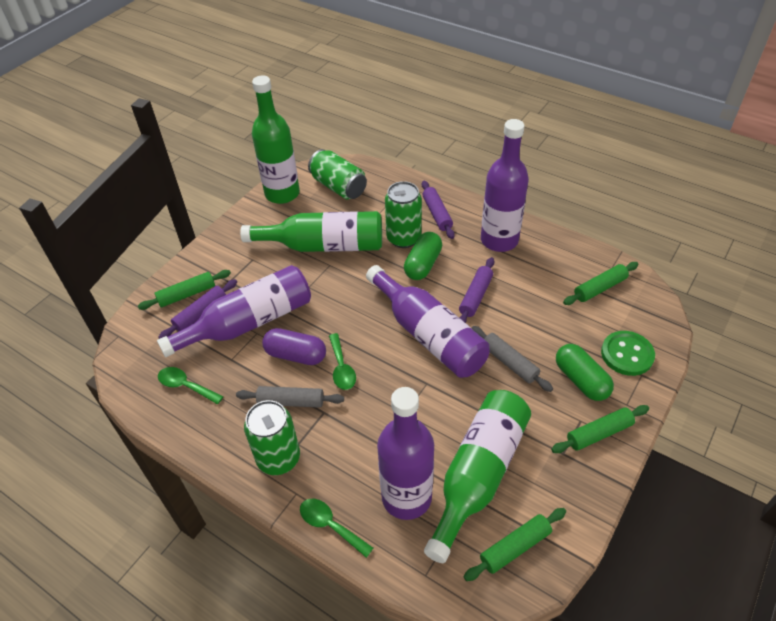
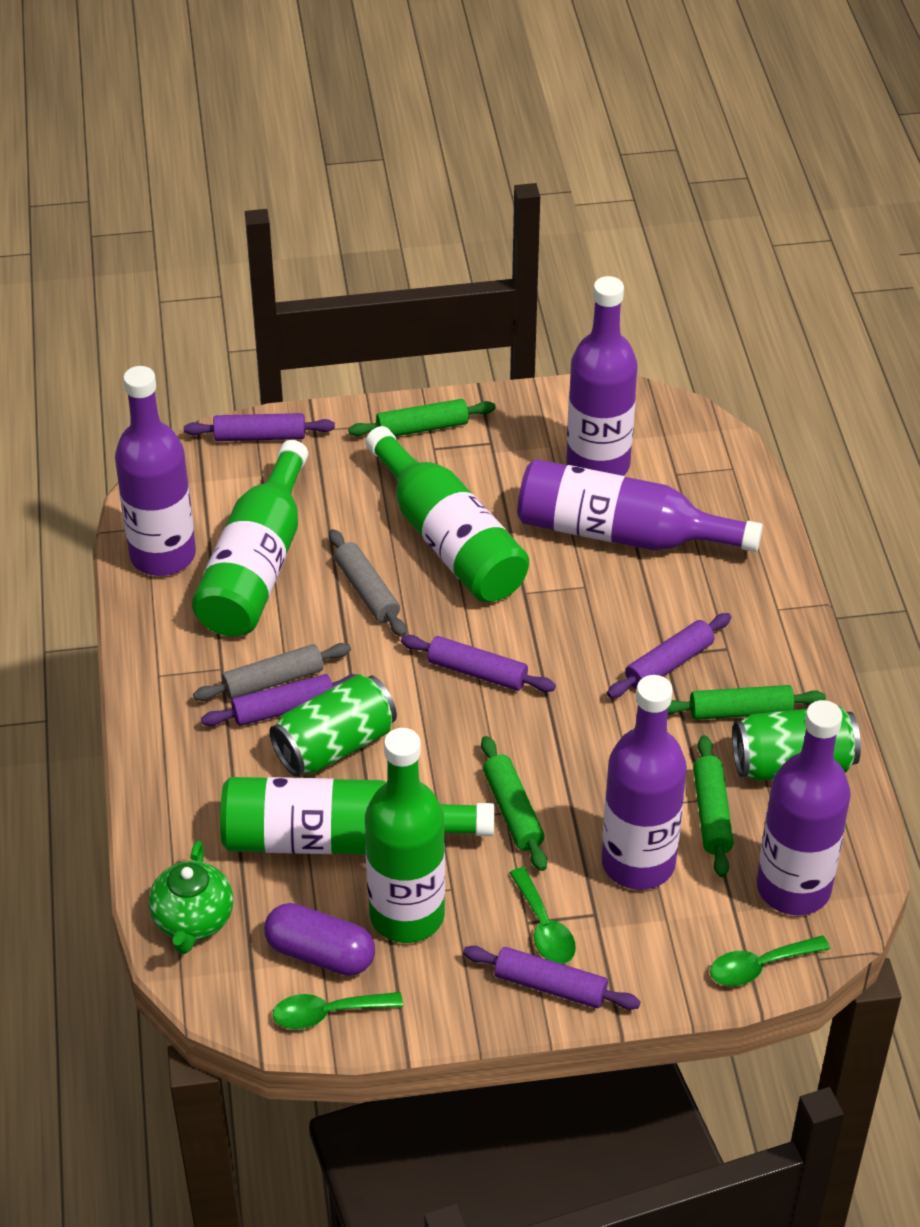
green bottle: 3 -> 4
green button: 1 -> 0
green can: 3 -> 2
green capsule: 2 -> 0
green teapot: 0 -> 1
purple bottle: 4 -> 5
purple rolling pin: 3 -> 5

